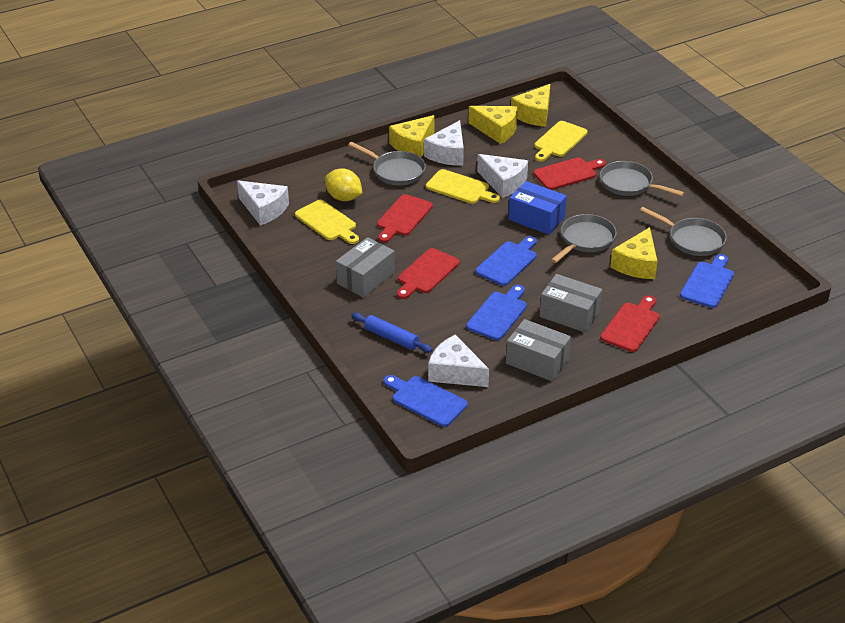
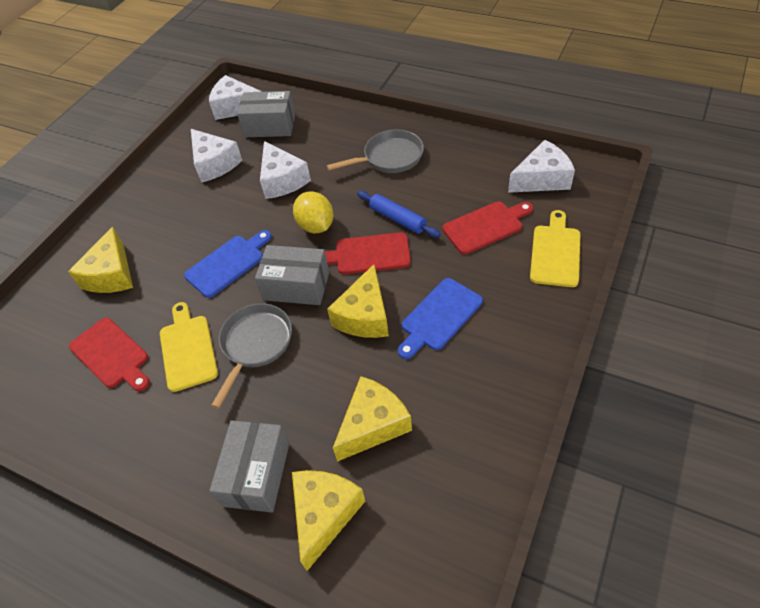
blue box: 1 -> 0
blue cutting board: 4 -> 2
grey pan: 4 -> 2
red cutting board: 4 -> 3
yellow cutting board: 3 -> 2

